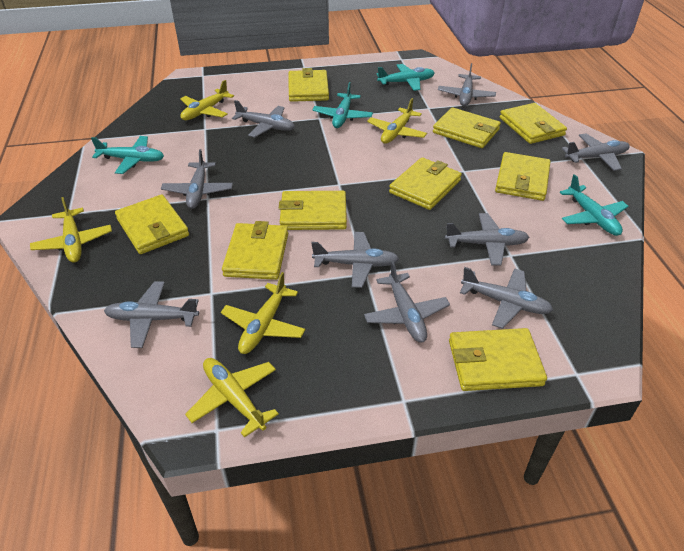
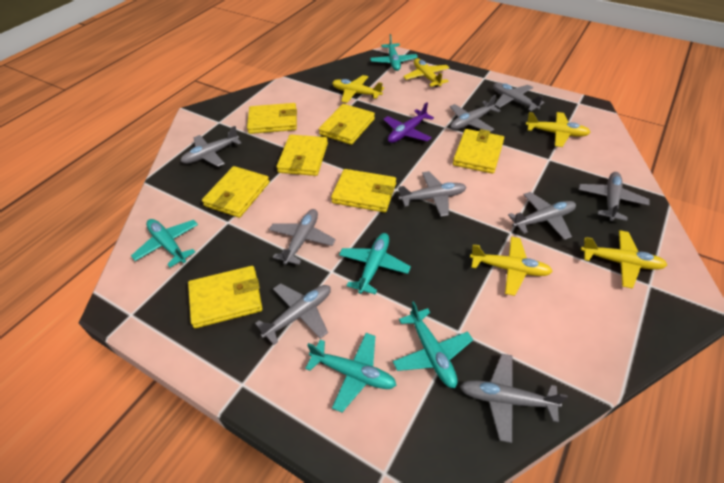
purple plane: 0 -> 1
turquoise plane: 4 -> 5
yellow wallet: 9 -> 7

